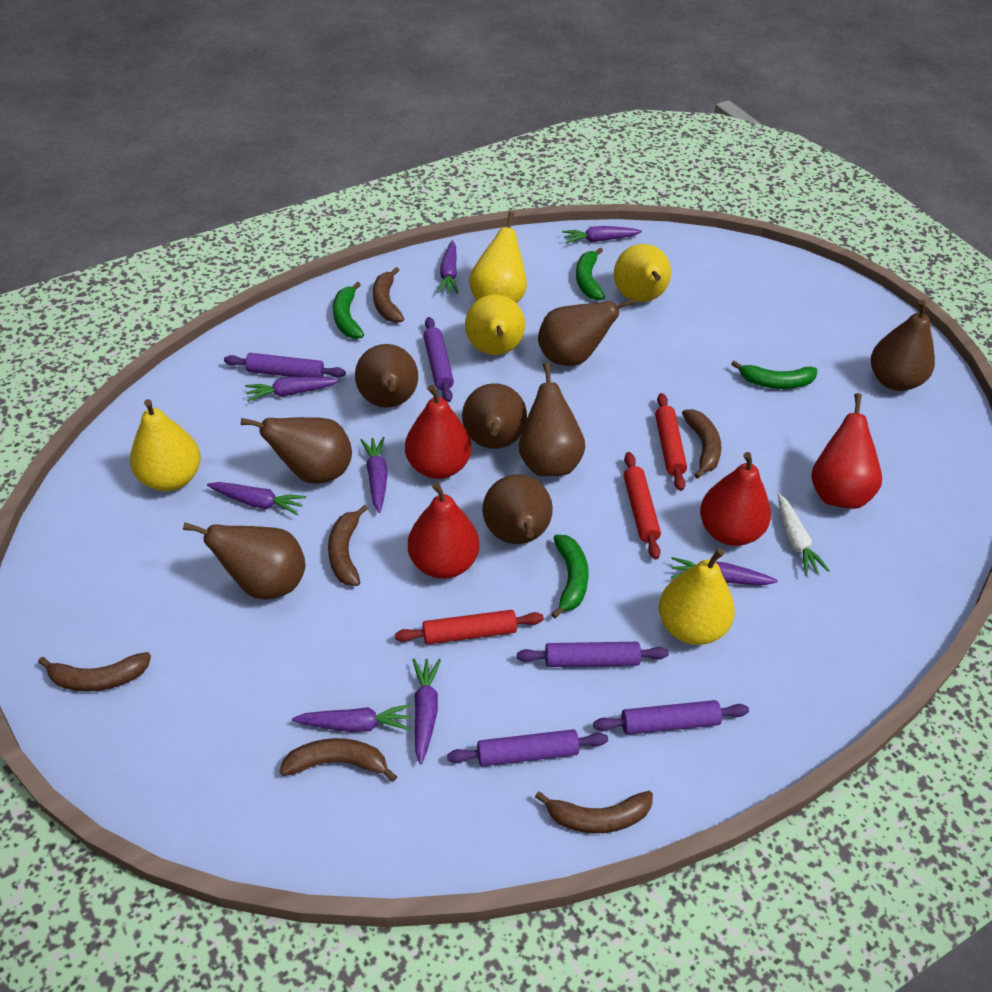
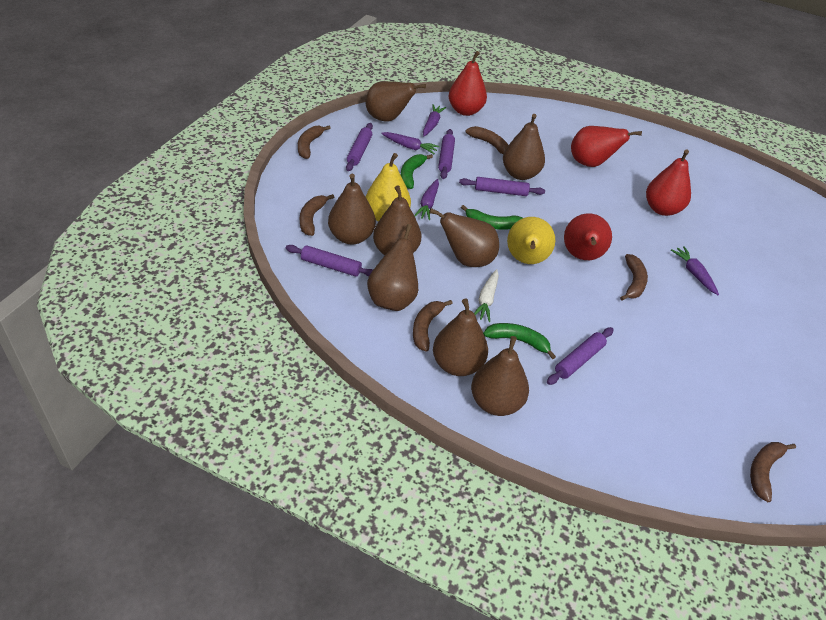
green banana: 4 -> 3
purple carrot: 8 -> 4
red rolling pin: 3 -> 0
yellow pear: 5 -> 2

